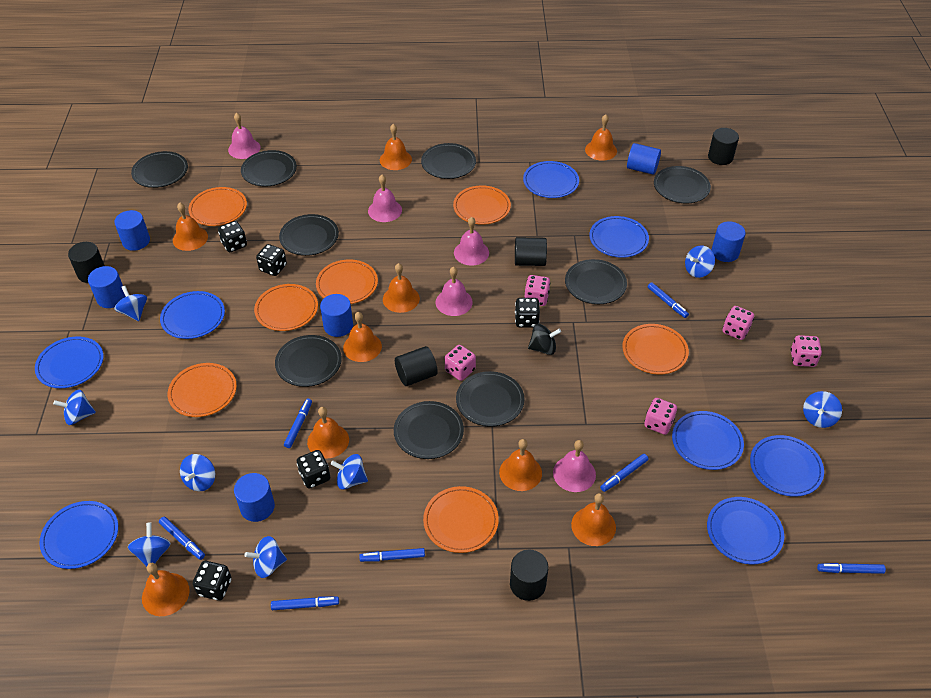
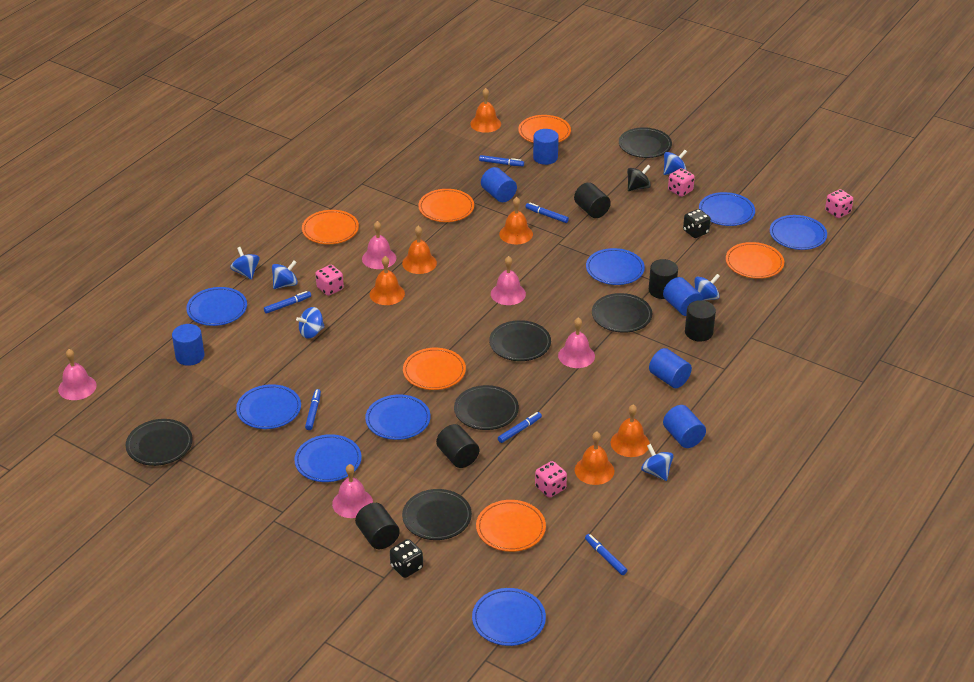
black dice: 5 -> 2
black plate: 9 -> 6
blue marker: 7 -> 6
blue spinning top: 8 -> 6
orange bell: 9 -> 6
orange plate: 7 -> 6
pink dice: 5 -> 4

